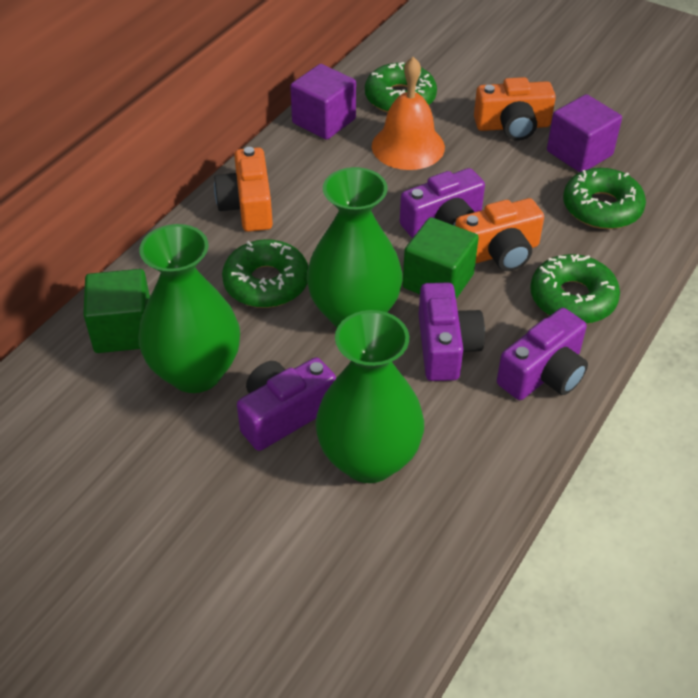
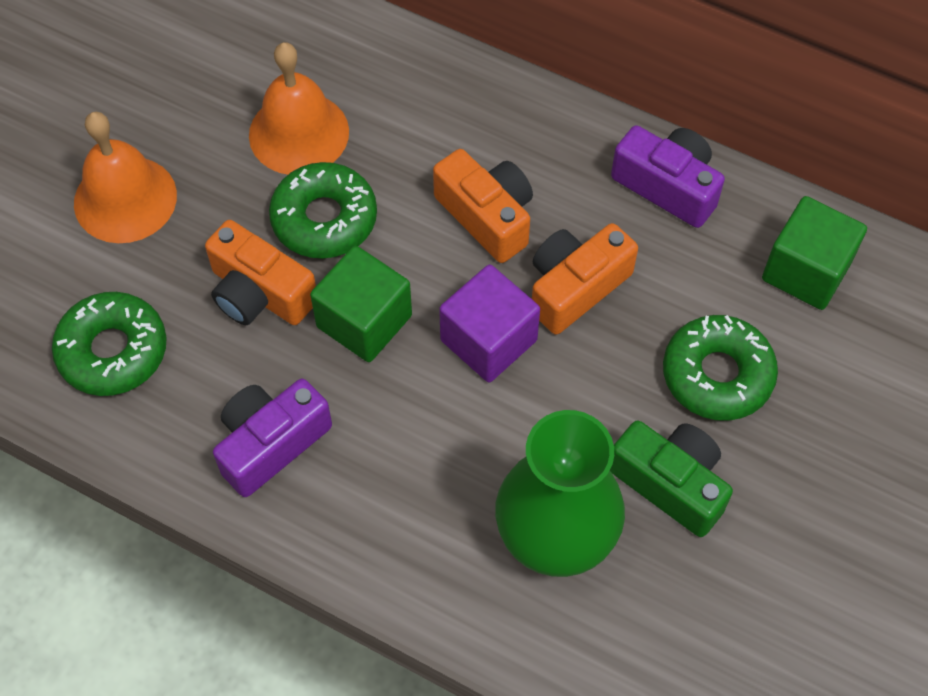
green camera: 0 -> 1
green donut: 4 -> 3
green vase: 3 -> 1
orange bell: 1 -> 2
purple camera: 4 -> 2
purple cube: 2 -> 1

